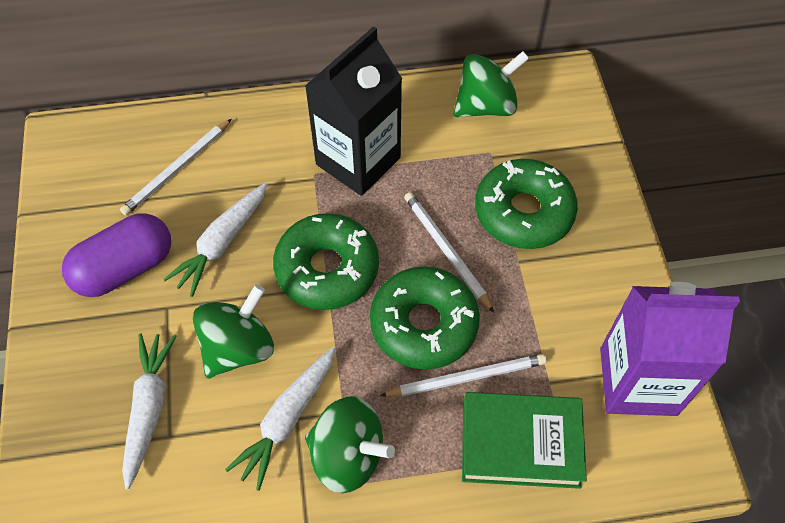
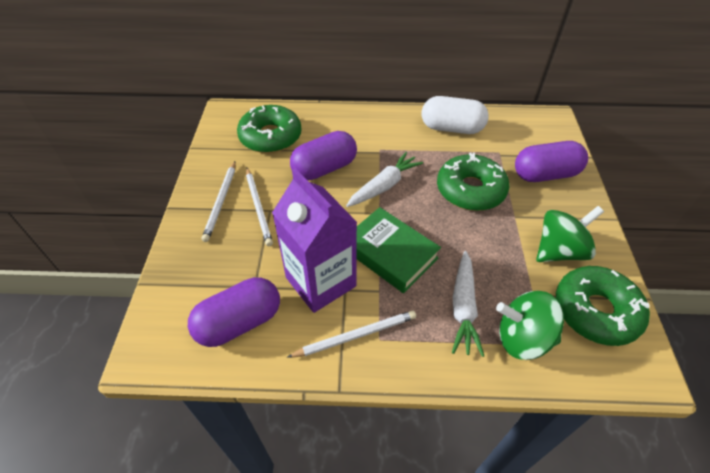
black carton: 1 -> 0
green spinning top: 3 -> 2
purple capsule: 1 -> 3
white capsule: 0 -> 1
white carrot: 3 -> 2

